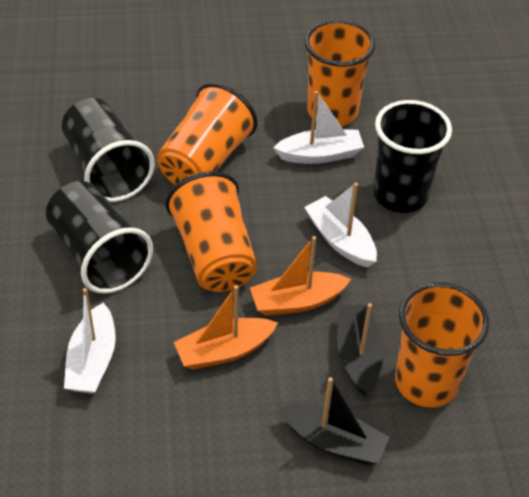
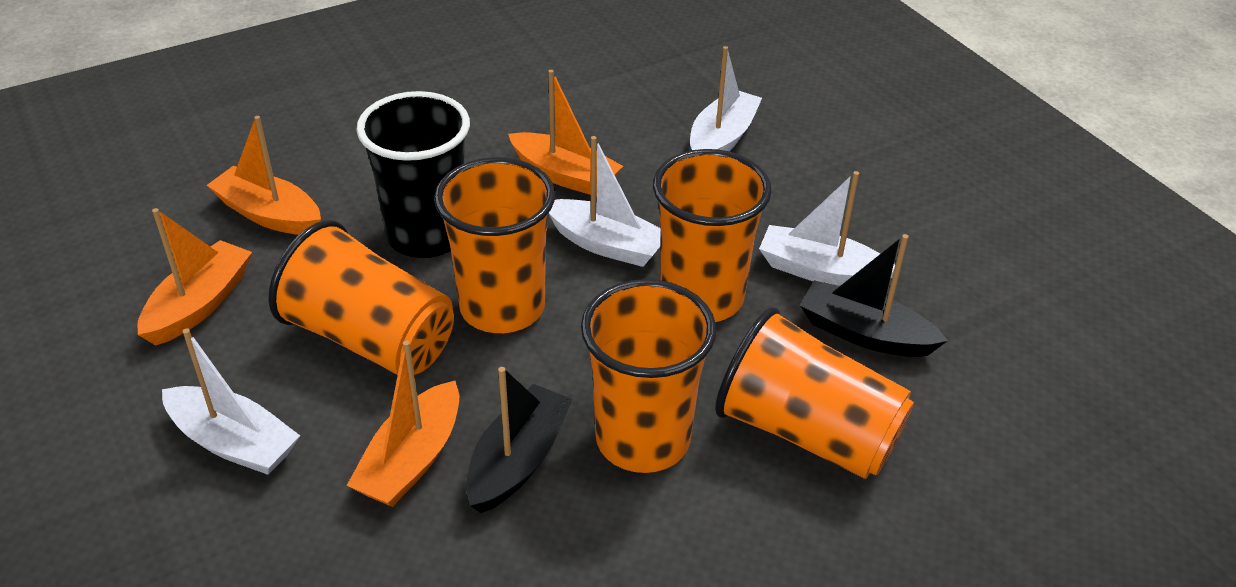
black cup: 3 -> 1
orange boat: 2 -> 4
orange cup: 4 -> 5
white boat: 3 -> 4

